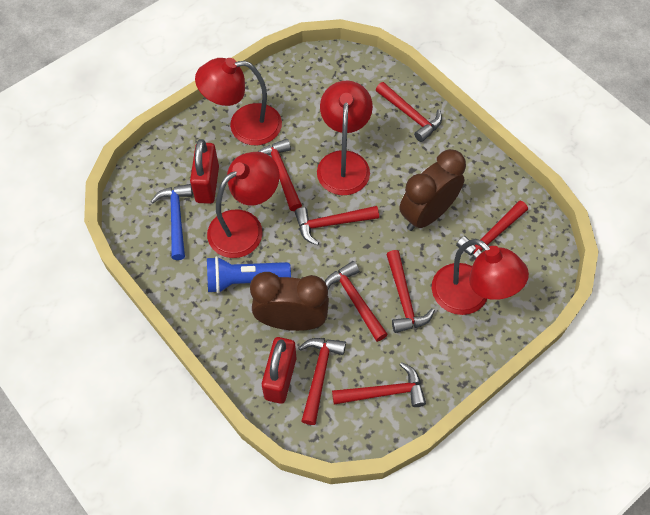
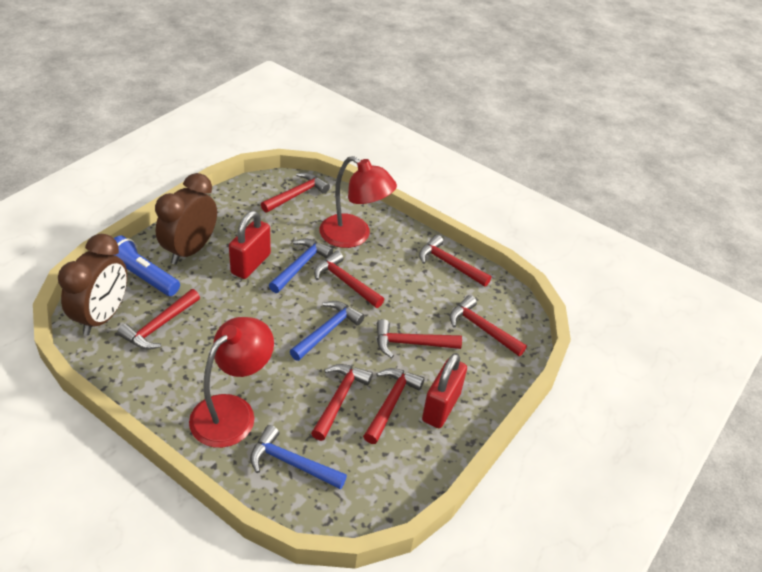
blue hammer: 1 -> 3
red lamp: 4 -> 2

